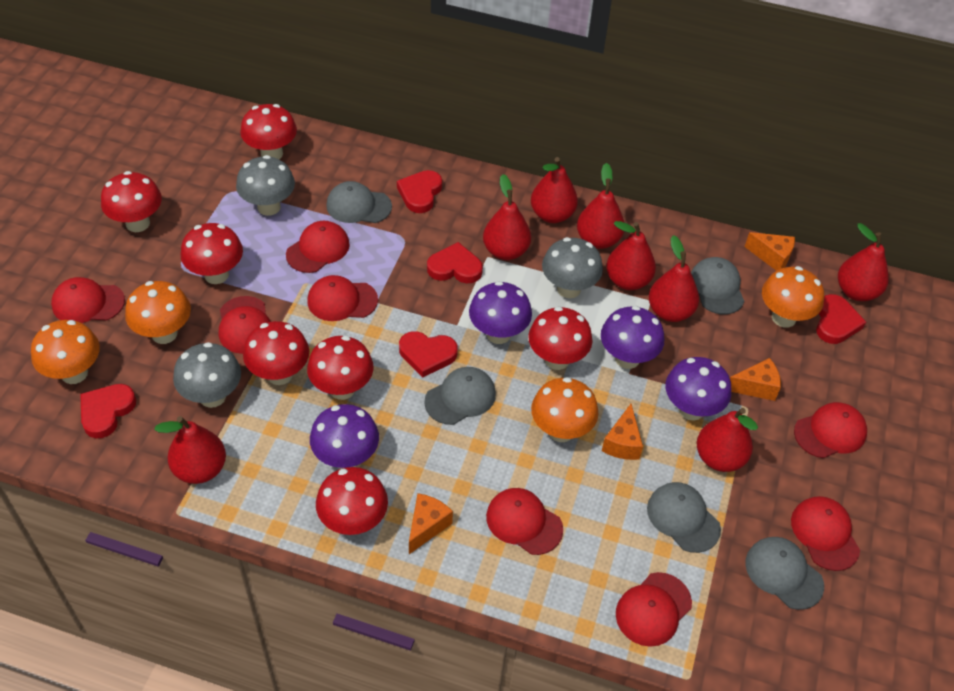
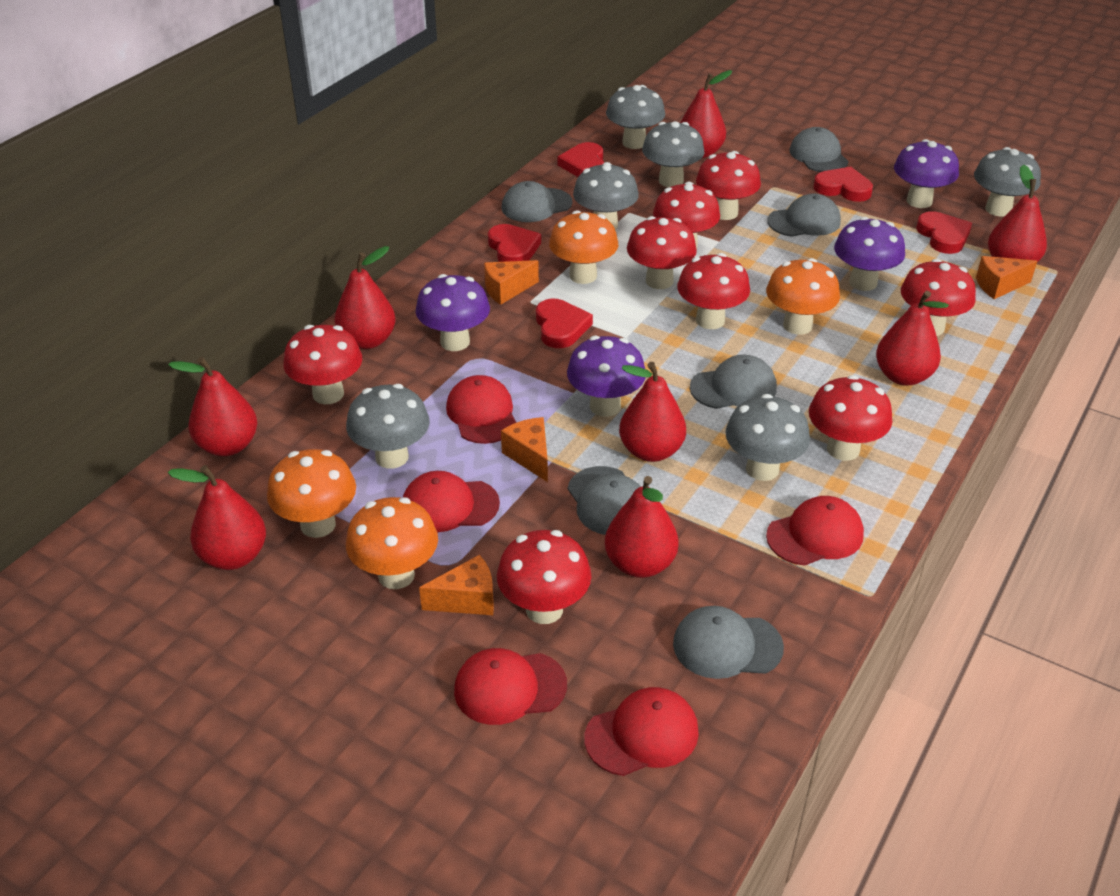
grey cap: 5 -> 6
grey mushroom: 3 -> 6
red cap: 8 -> 5
red mushroom: 7 -> 8

